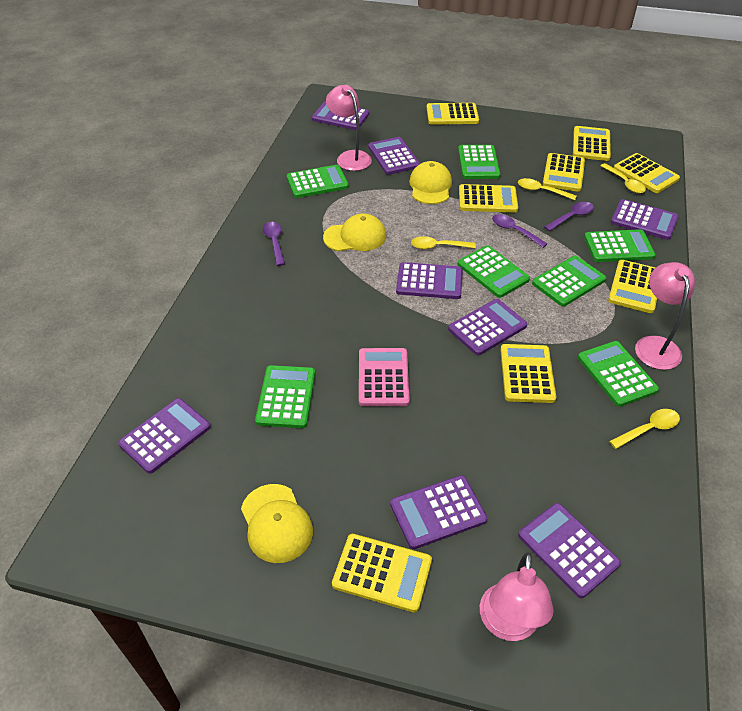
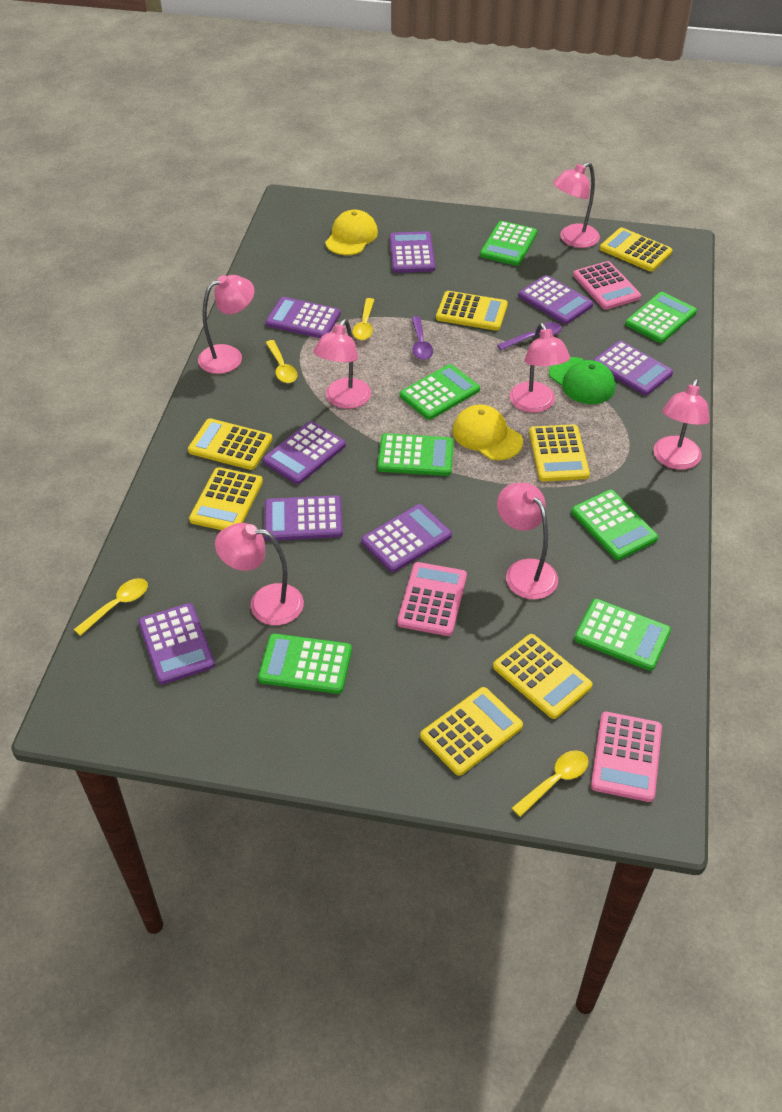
green cap: 0 -> 1
pink calculator: 1 -> 3
pink lamp: 3 -> 7
purple spoon: 3 -> 2
yellow calculator: 8 -> 7
yellow cap: 3 -> 2

